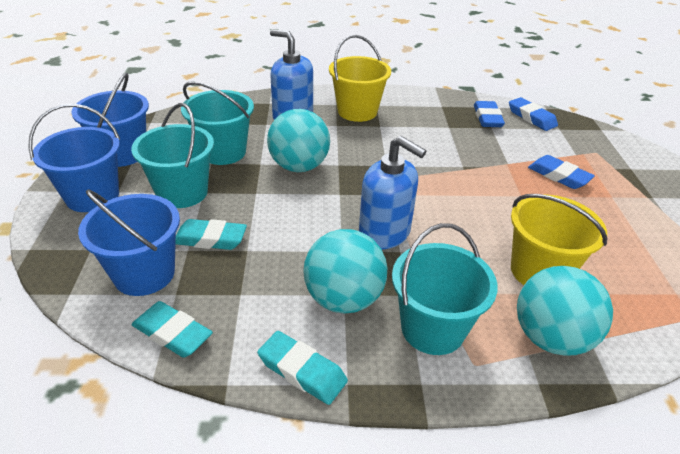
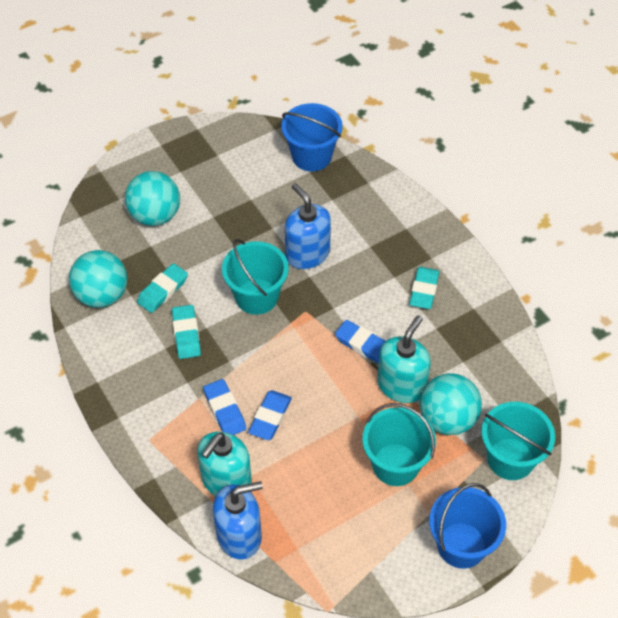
blue bucket: 3 -> 2
turquoise soap dispenser: 0 -> 2
yellow bucket: 2 -> 0

